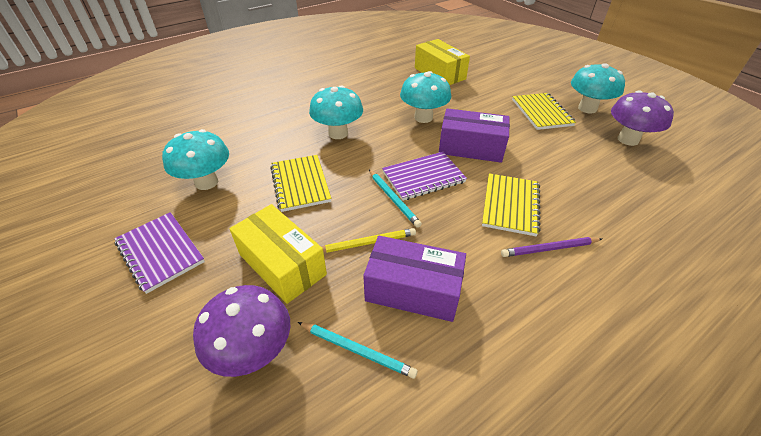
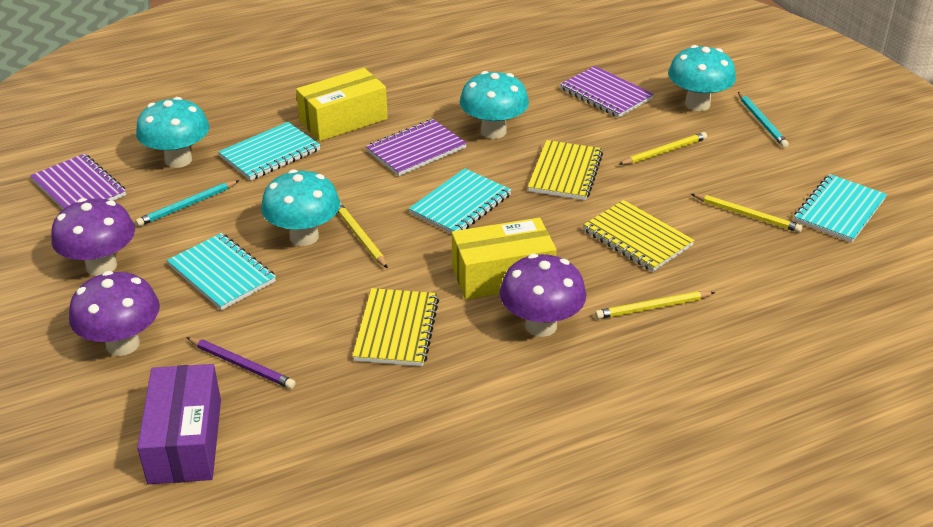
purple box: 2 -> 1
purple mushroom: 2 -> 3
purple notebook: 2 -> 3
turquoise notebook: 0 -> 4
yellow pencil: 1 -> 4

